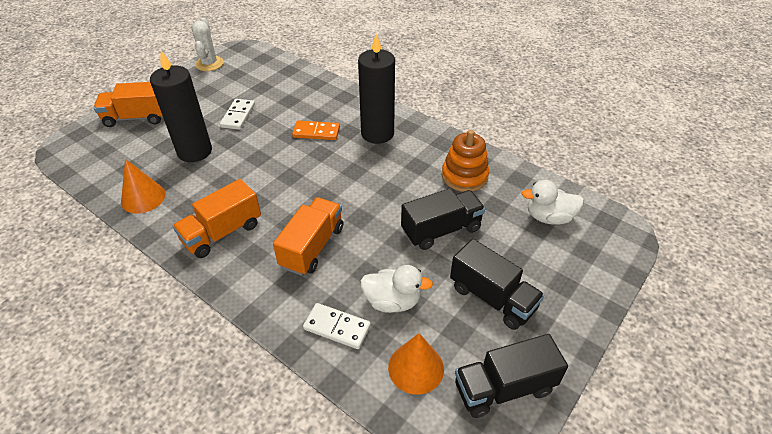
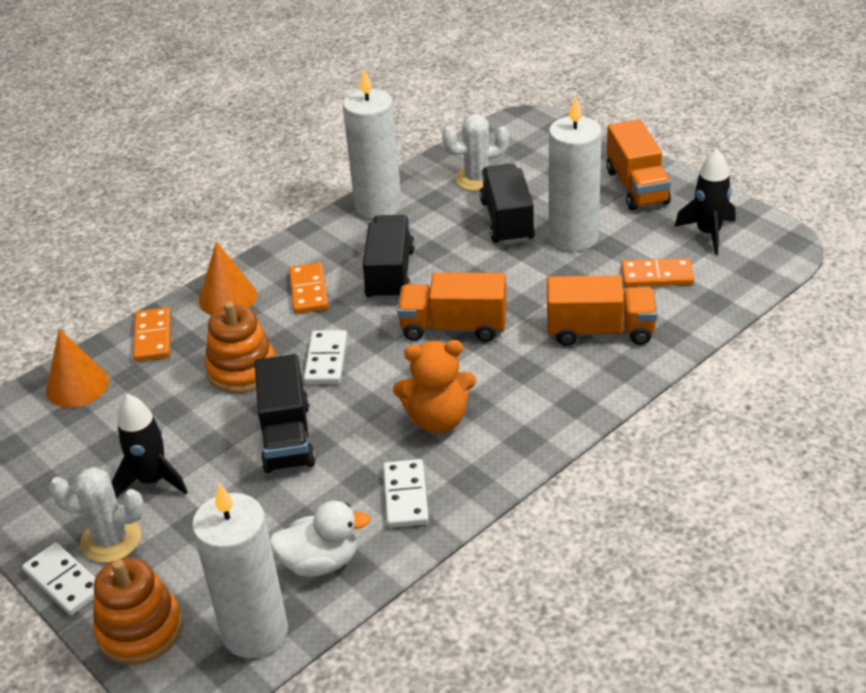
black candle: 2 -> 0
black rocket: 0 -> 2
orange domino: 1 -> 3
orange stacking toy: 1 -> 2
orange teddy bear: 0 -> 1
white cactus: 1 -> 2
white candle: 0 -> 3
white domino: 2 -> 3
white duck: 2 -> 1

